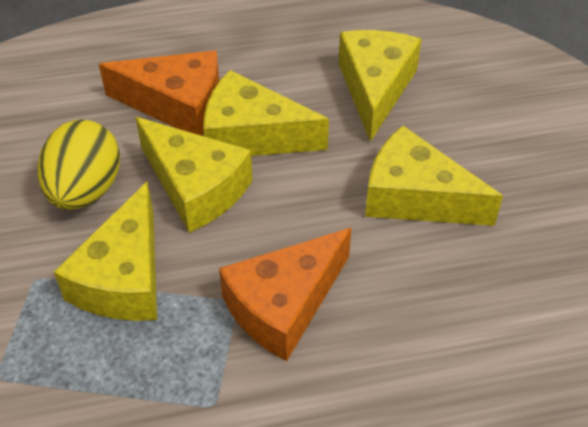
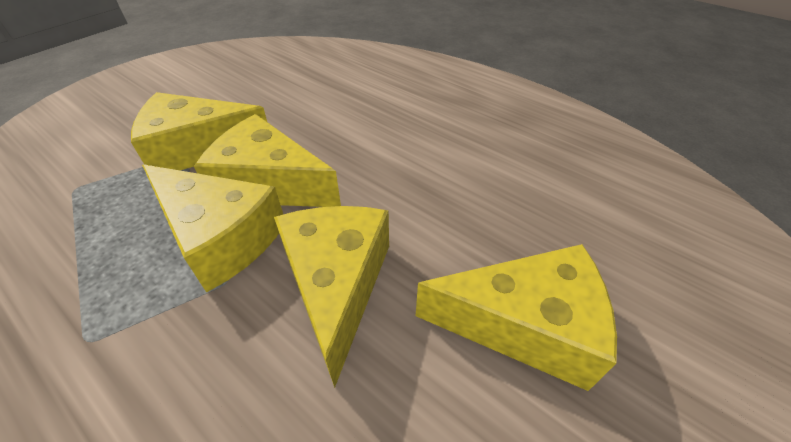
orange cheese: 2 -> 0
yellow egg: 1 -> 0

